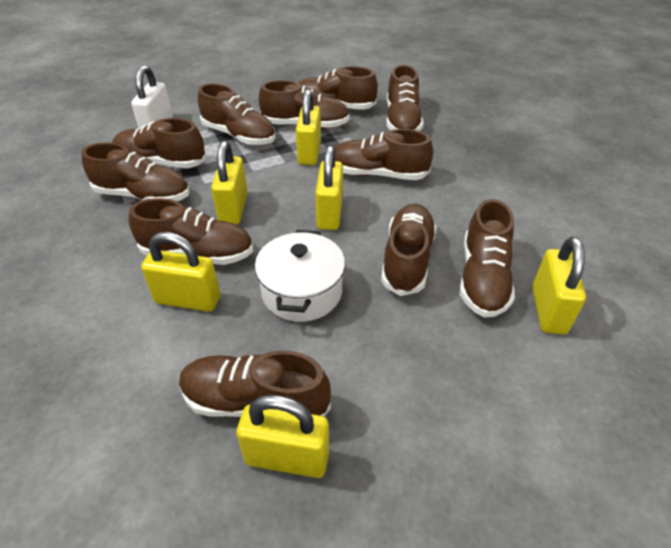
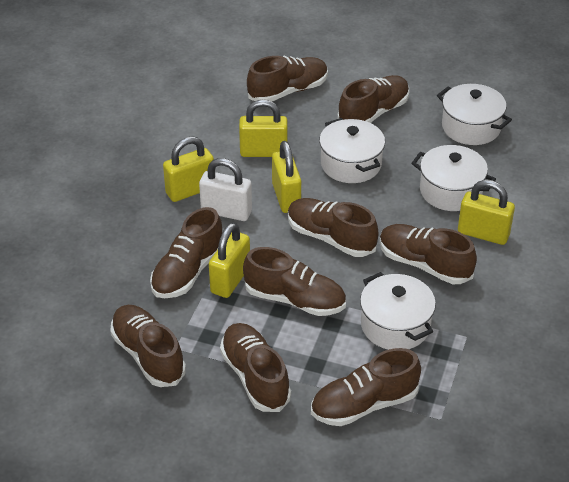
brown shoe: 11 -> 9
white pot: 1 -> 4
yellow padlock: 6 -> 5

